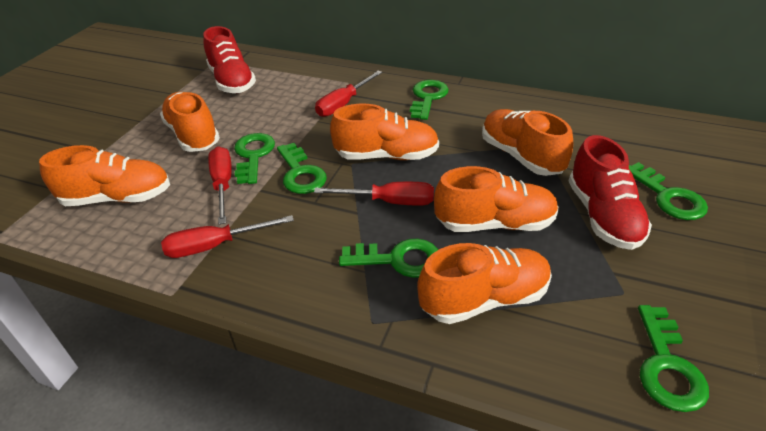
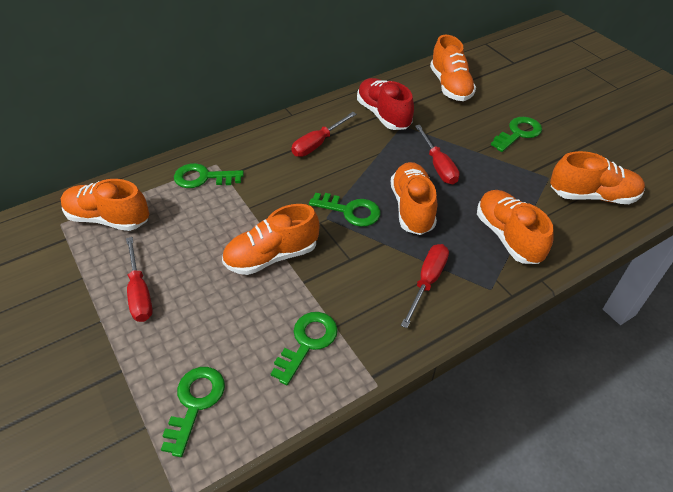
green key: 6 -> 5
red shoe: 2 -> 1

